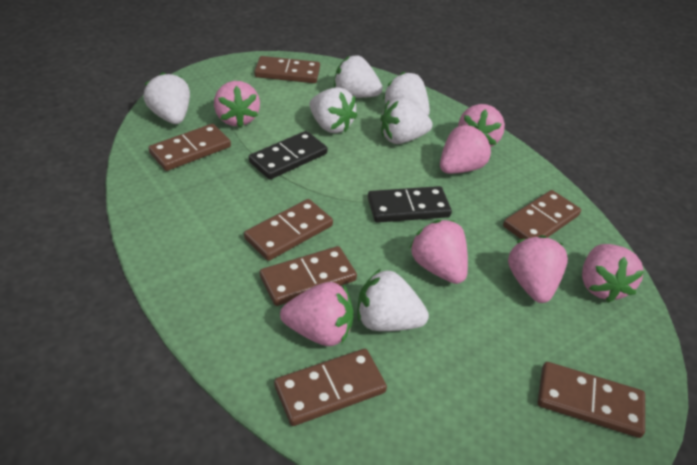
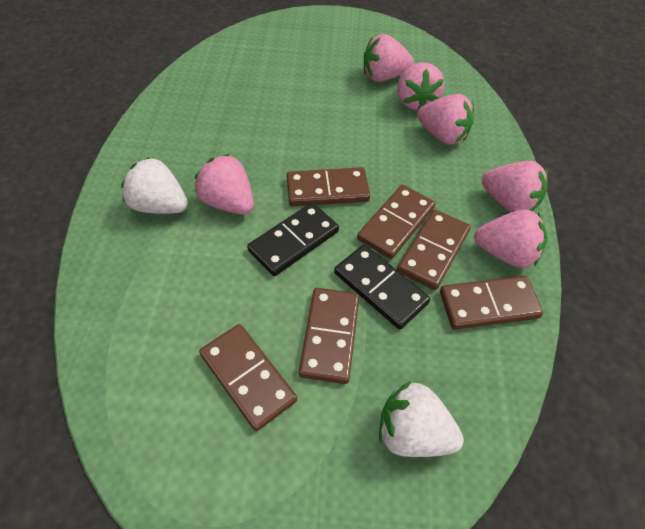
brown domino: 7 -> 6
pink strawberry: 7 -> 6
white strawberry: 6 -> 2

